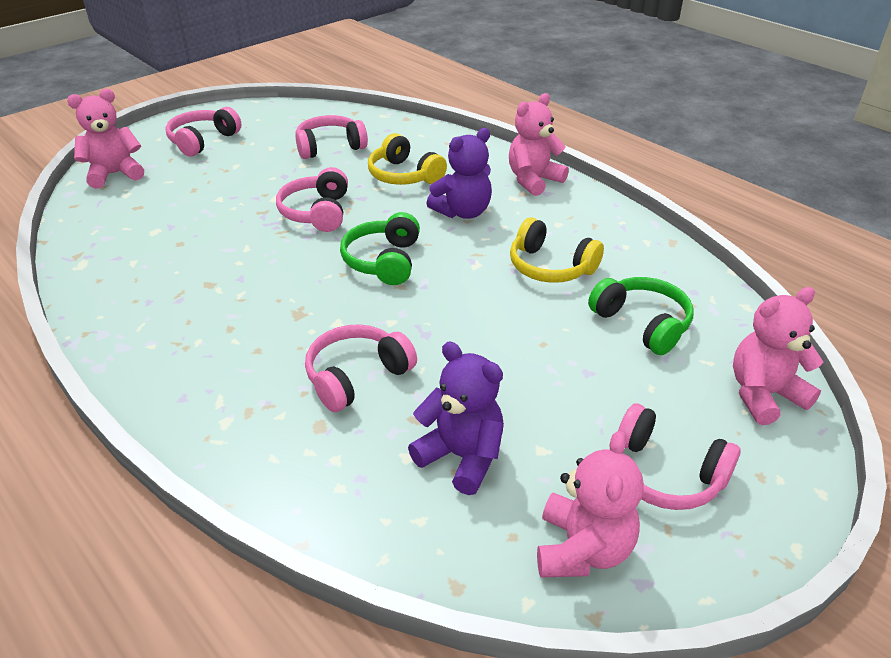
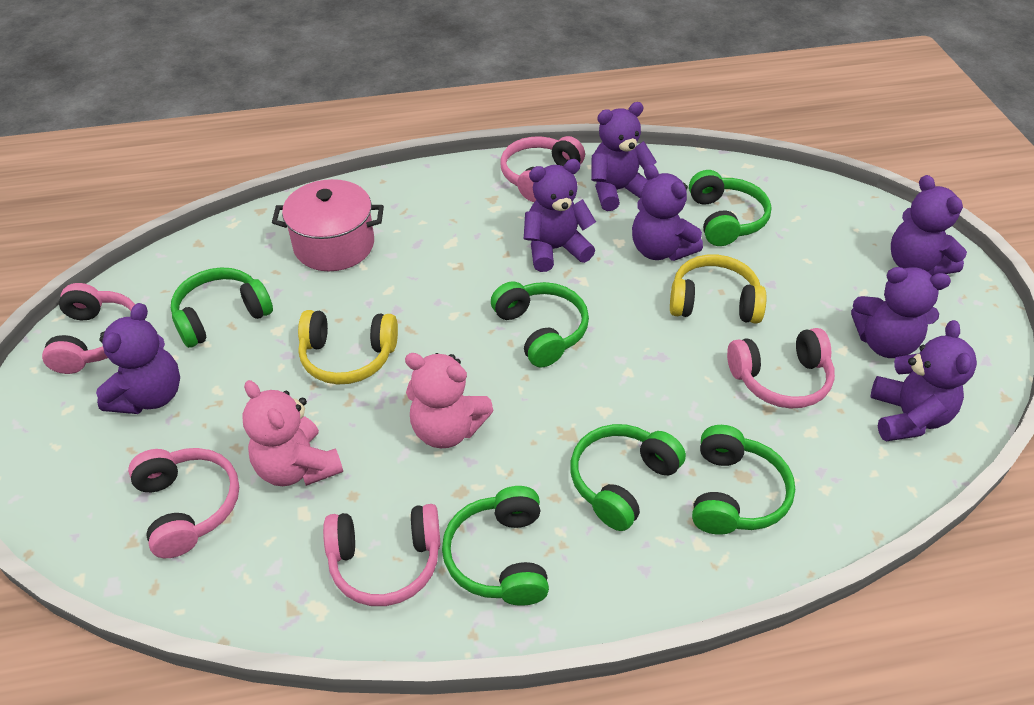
green headphones: 2 -> 6
pink pot: 0 -> 1
pink teddy bear: 4 -> 2
purple teddy bear: 2 -> 7

